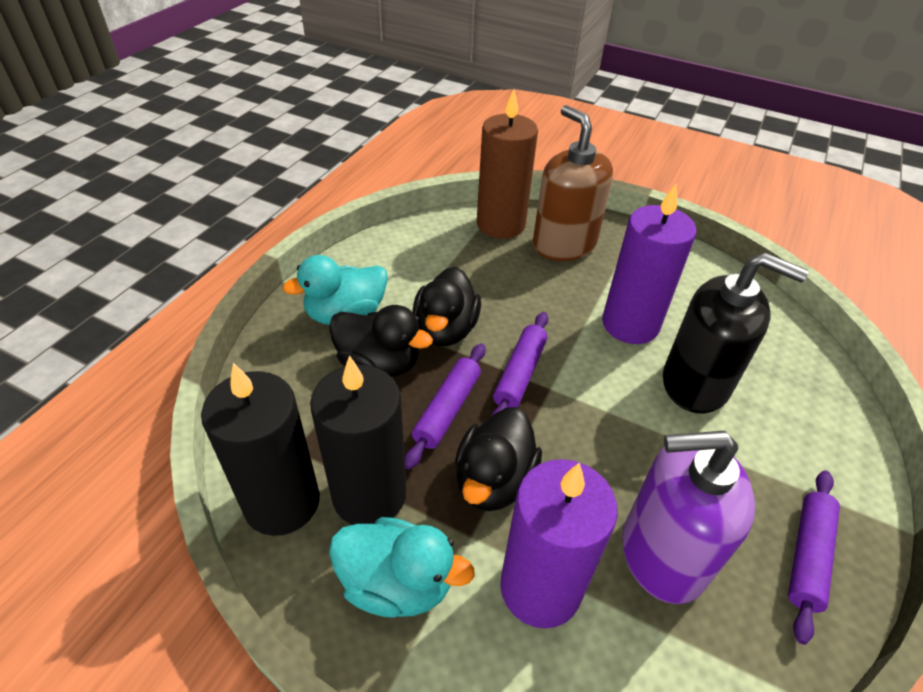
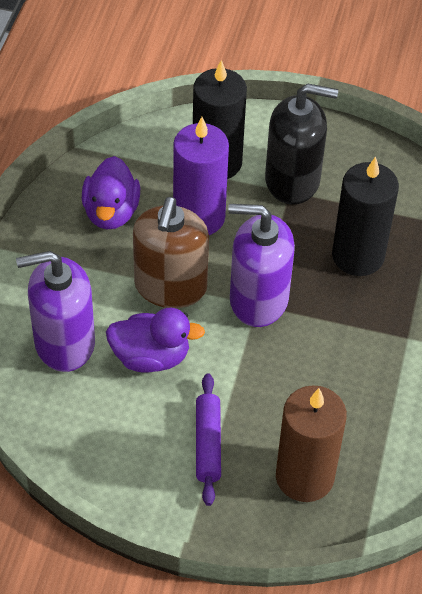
black duck: 3 -> 0
purple candle: 2 -> 1
purple duck: 0 -> 2
purple rolling pin: 3 -> 1
purple soap dispenser: 1 -> 2
turquoise duck: 2 -> 0

